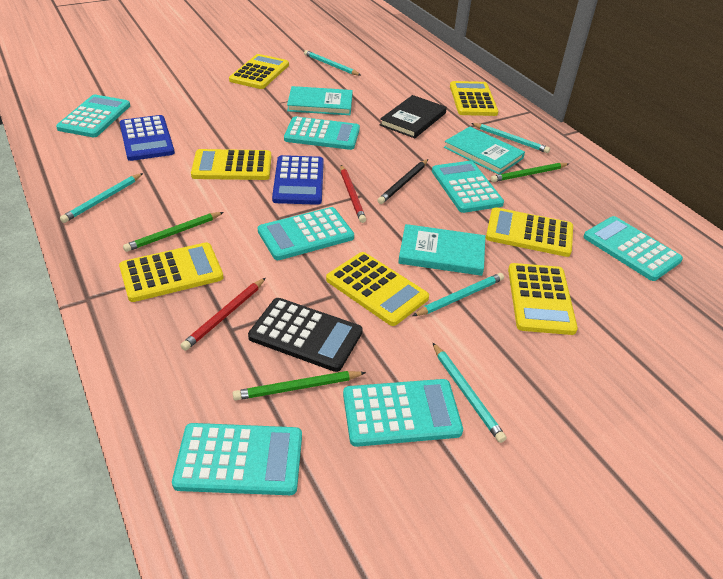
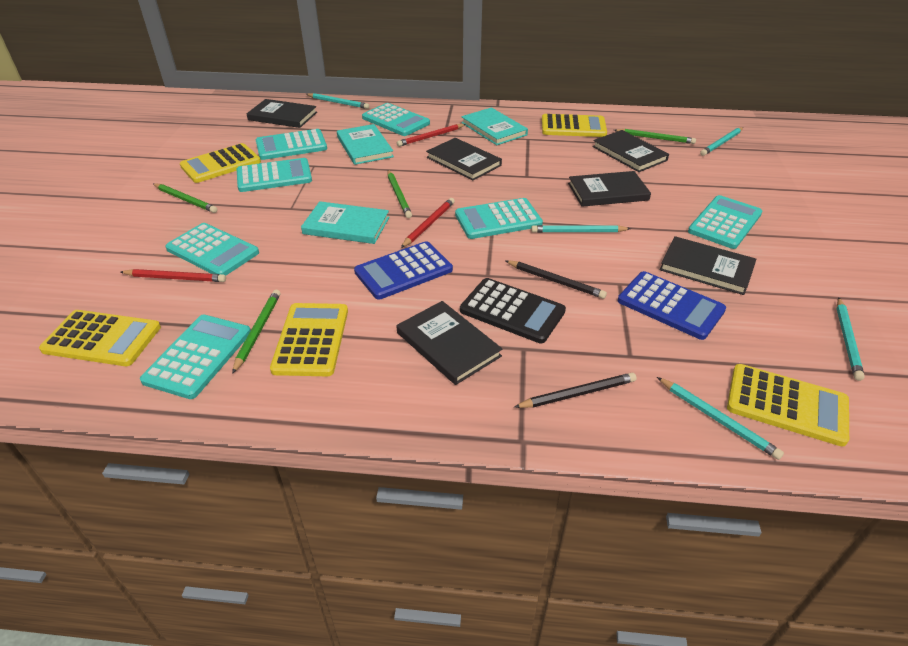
black book: 1 -> 6
black pencil: 1 -> 2
green pencil: 3 -> 4
red pencil: 2 -> 3
yellow calculator: 7 -> 5

